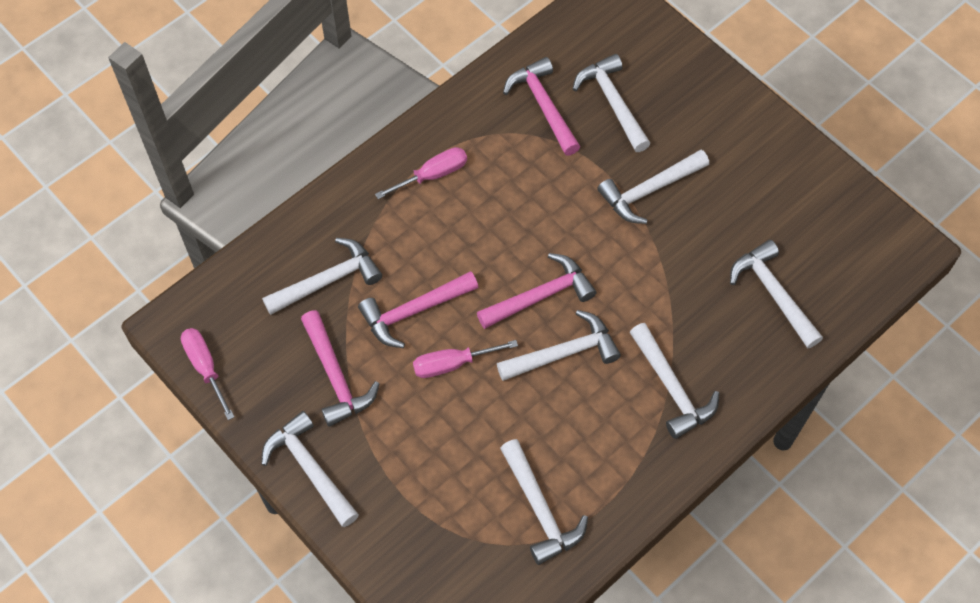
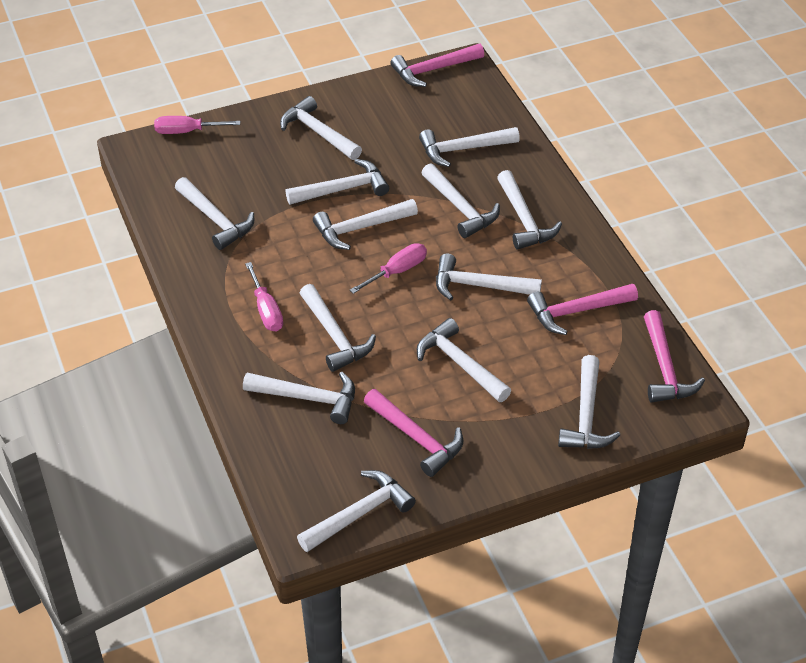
white hammer: 8 -> 13

